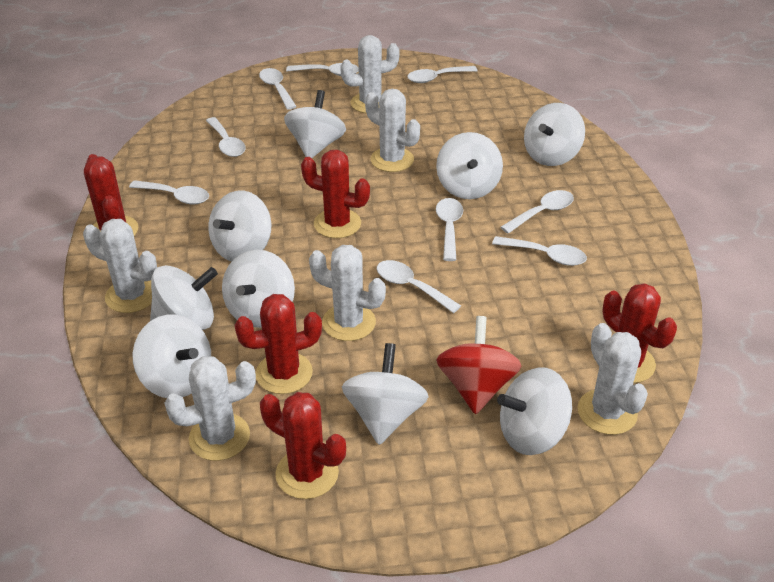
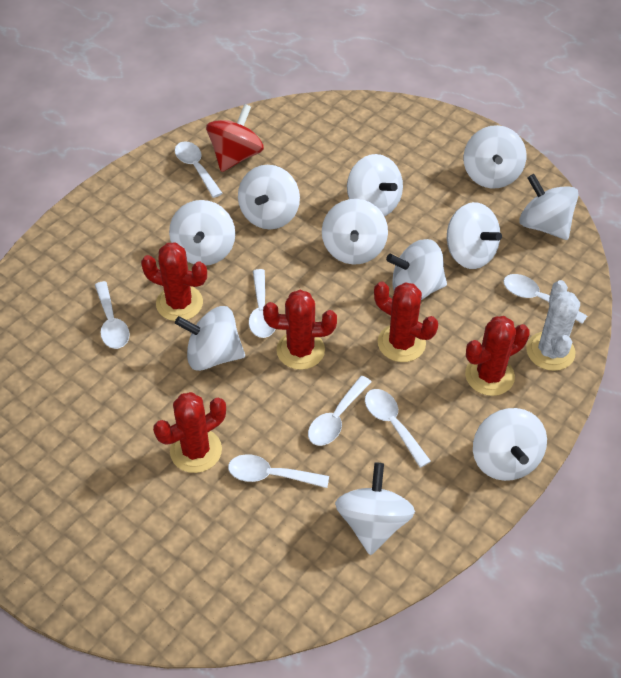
white cactus: 6 -> 1
white spinning top: 9 -> 11
white spoon: 9 -> 7

